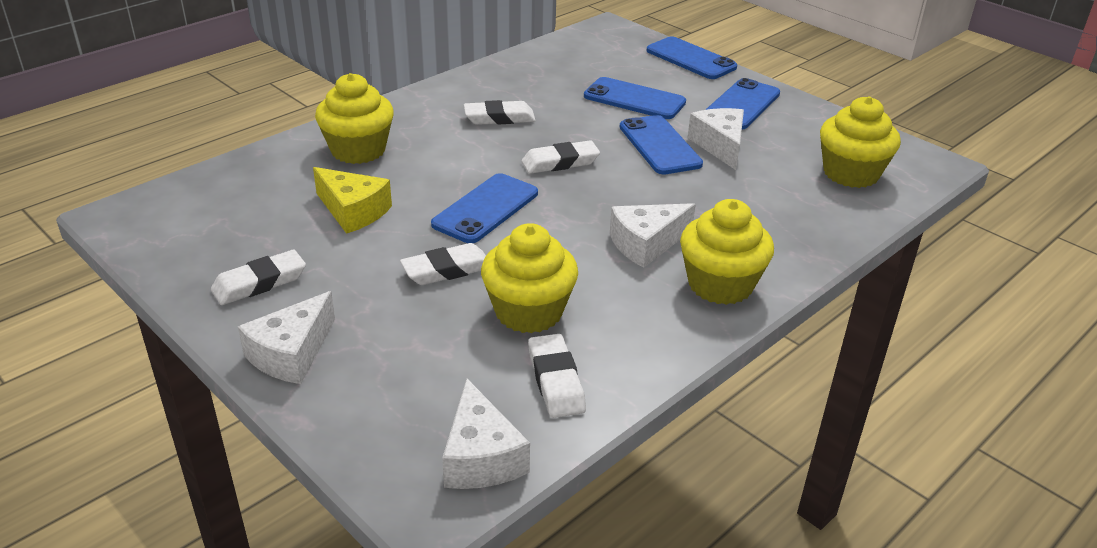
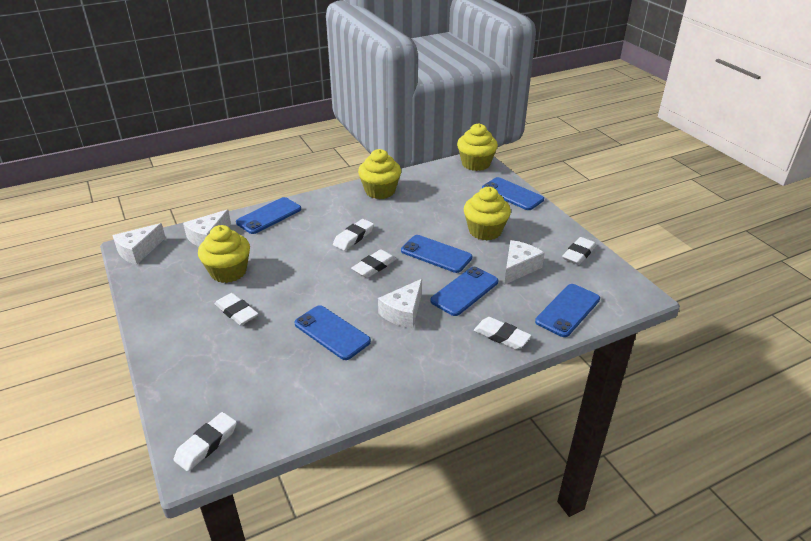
blue phone: 5 -> 6
white eraser: 5 -> 6
yellow cheese: 1 -> 0

